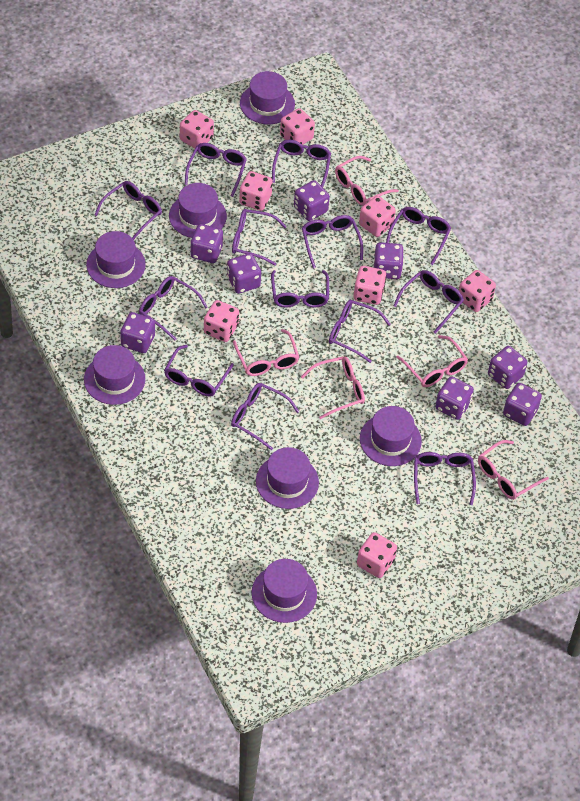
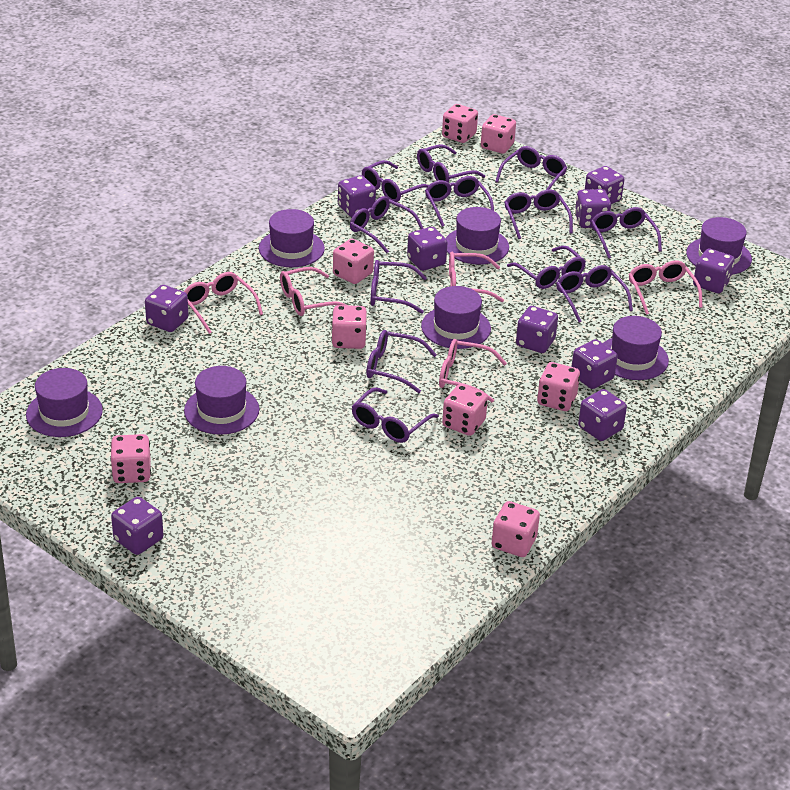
purple dice: 8 -> 10
purple glasses: 13 -> 12

